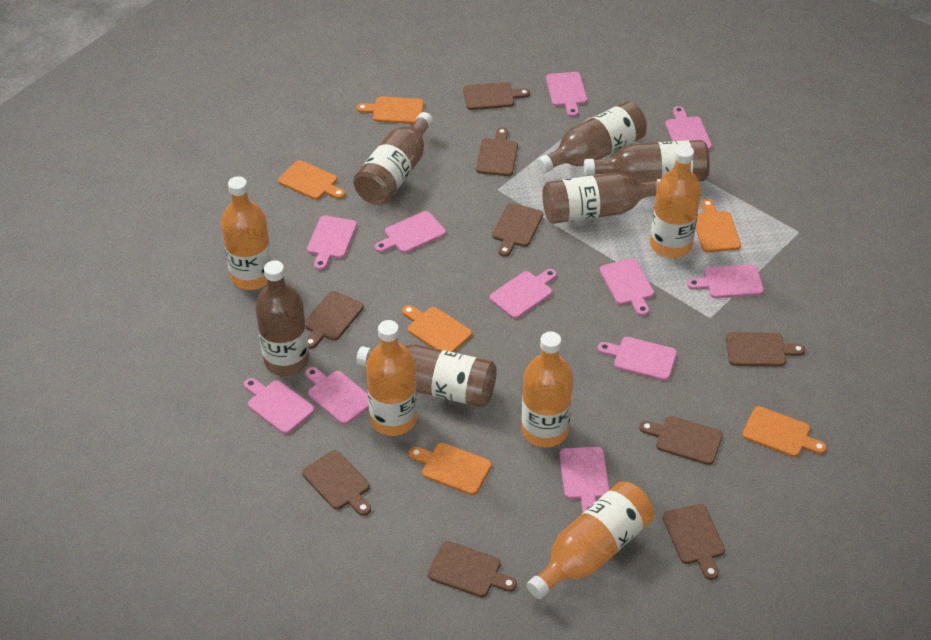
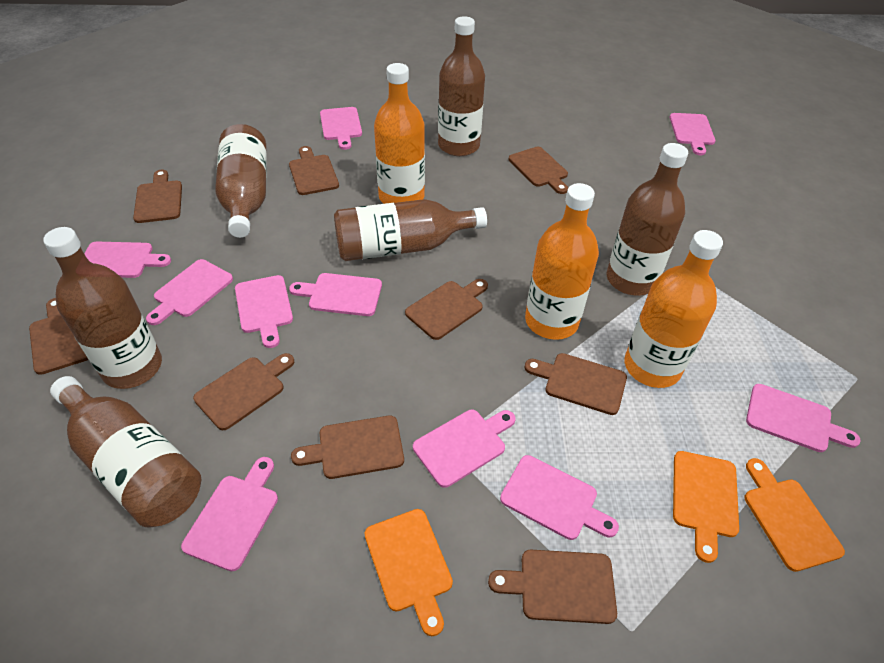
orange bottle: 5 -> 3
orange cutting board: 6 -> 3
pink cutting board: 11 -> 10

